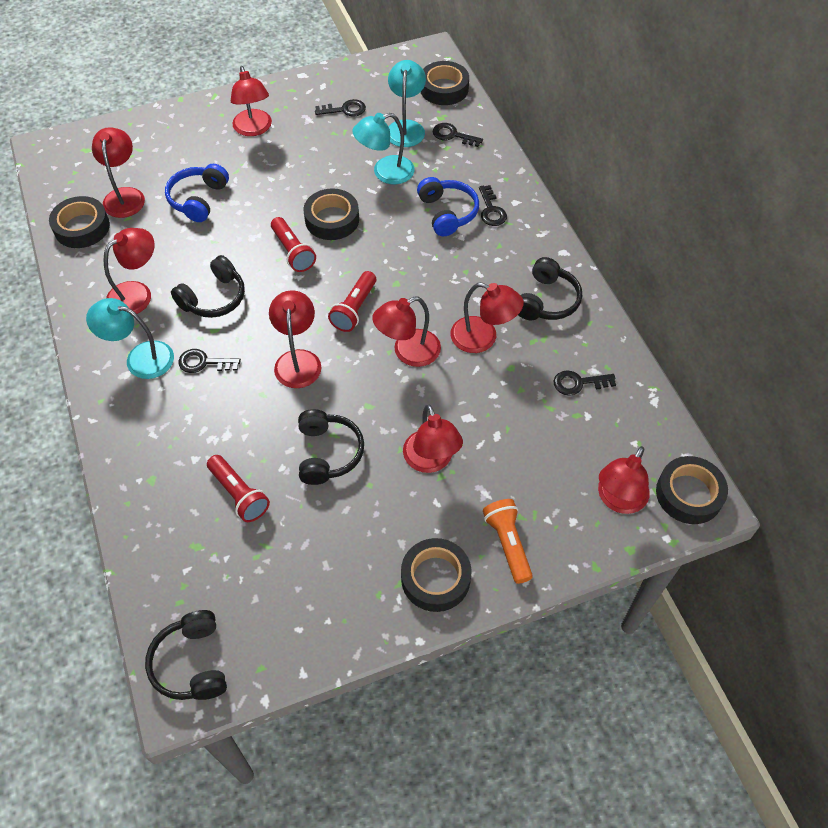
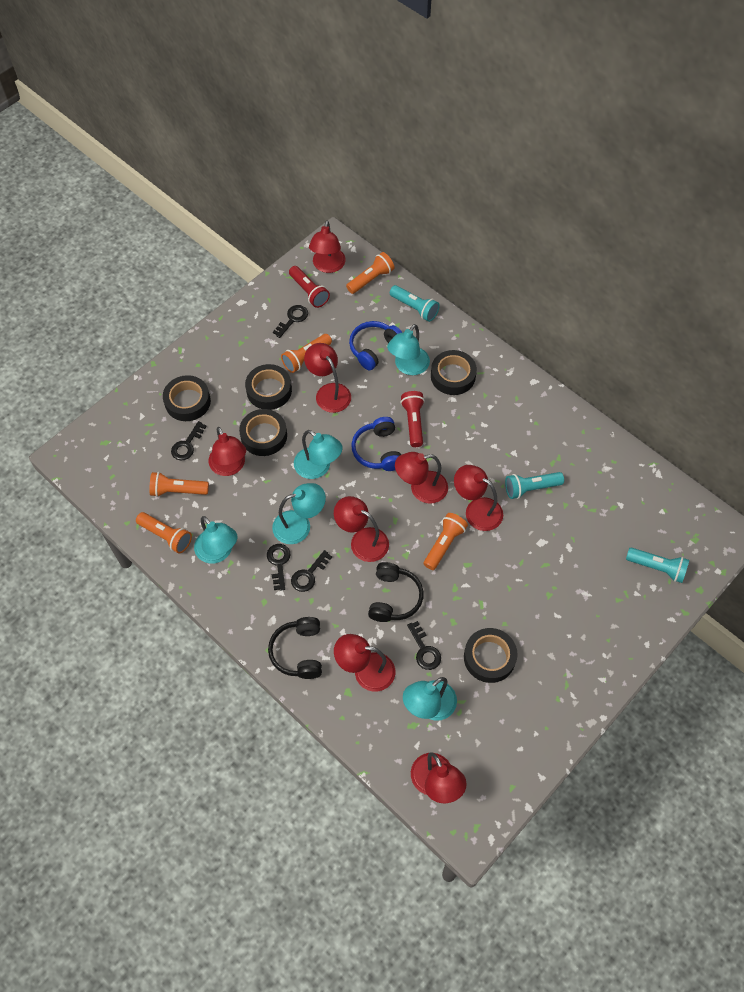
black headphones: 4 -> 2
orange flashlight: 1 -> 5
red flashlight: 3 -> 2
turquoise flashlight: 0 -> 3
turquoise lamp: 3 -> 5

